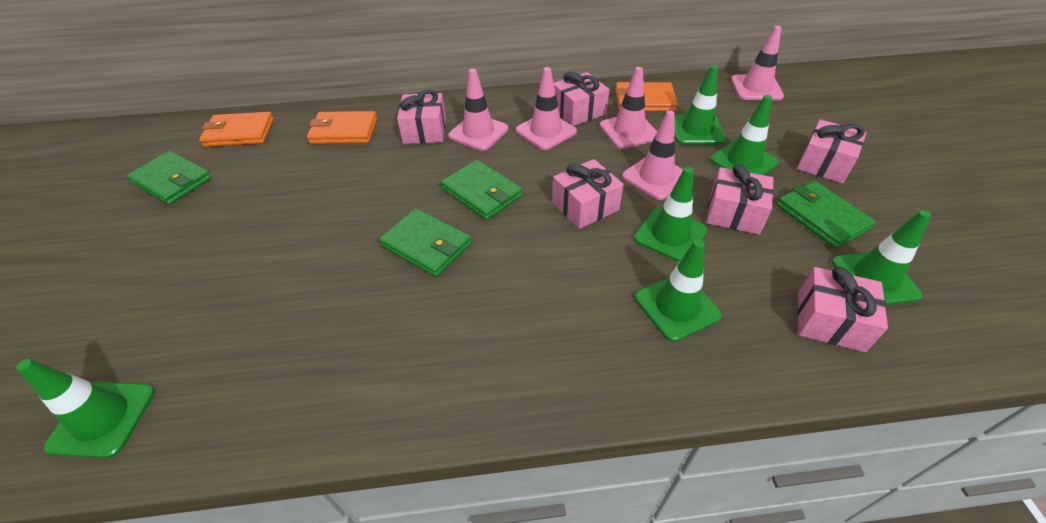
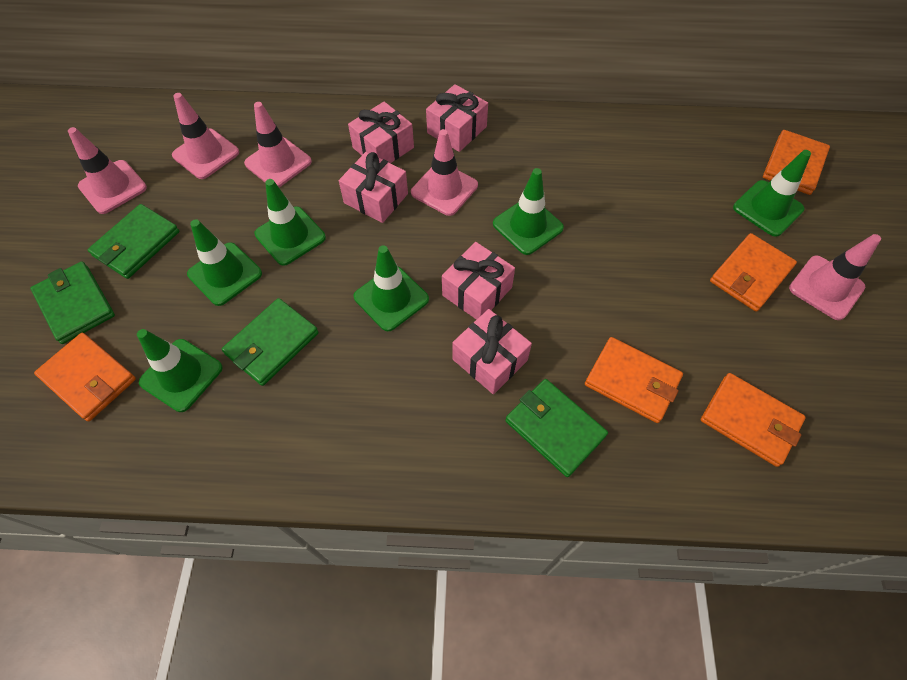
orange wallet: 3 -> 5
pink gift: 6 -> 5

